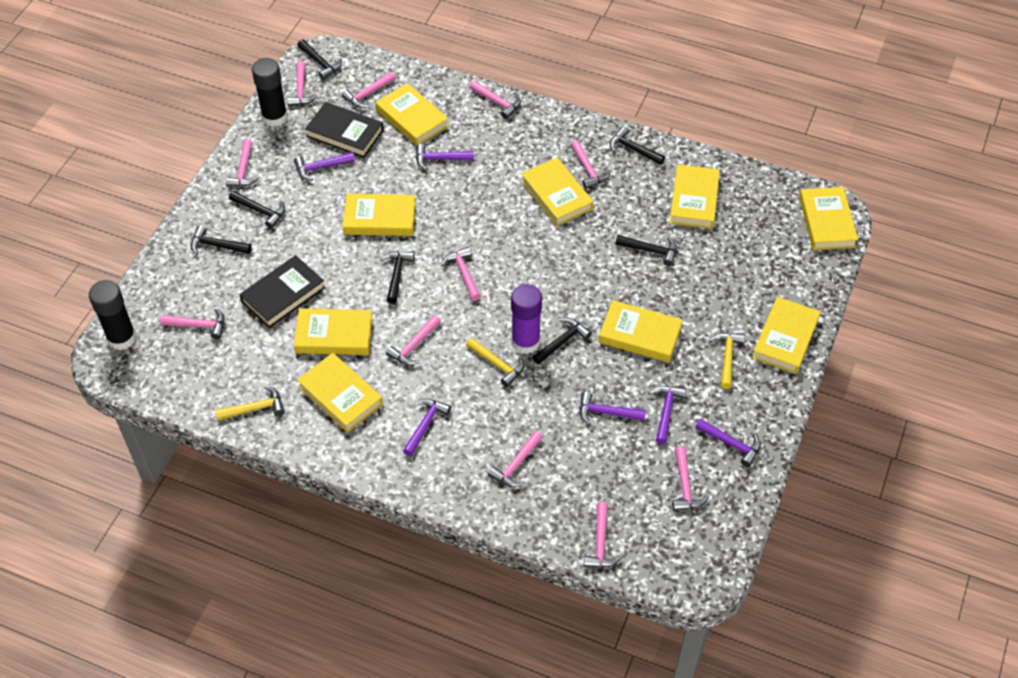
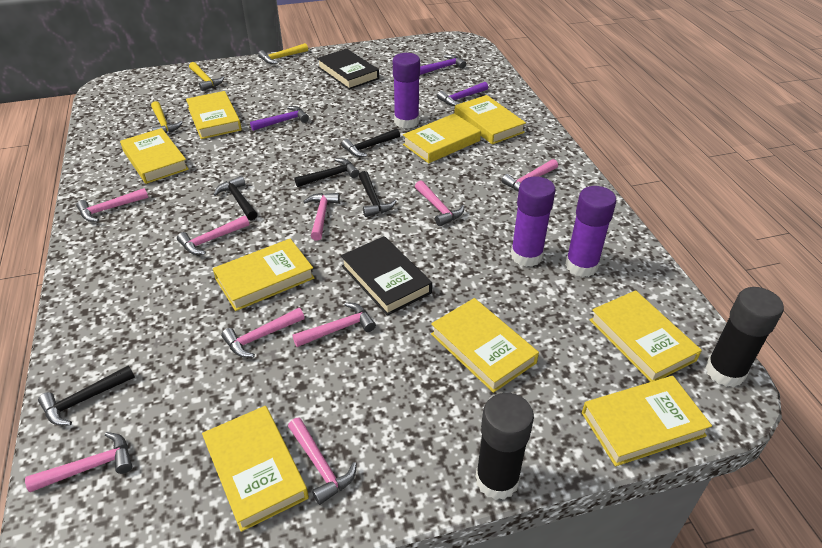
black hammer: 7 -> 5
pink hammer: 11 -> 9
purple glue stick: 1 -> 3
purple hammer: 6 -> 3

